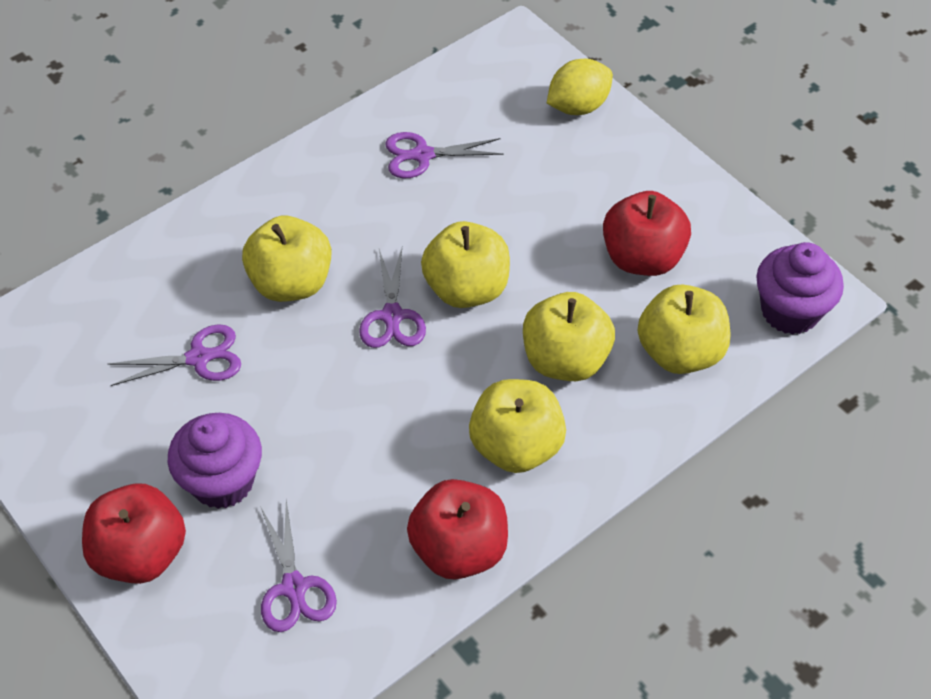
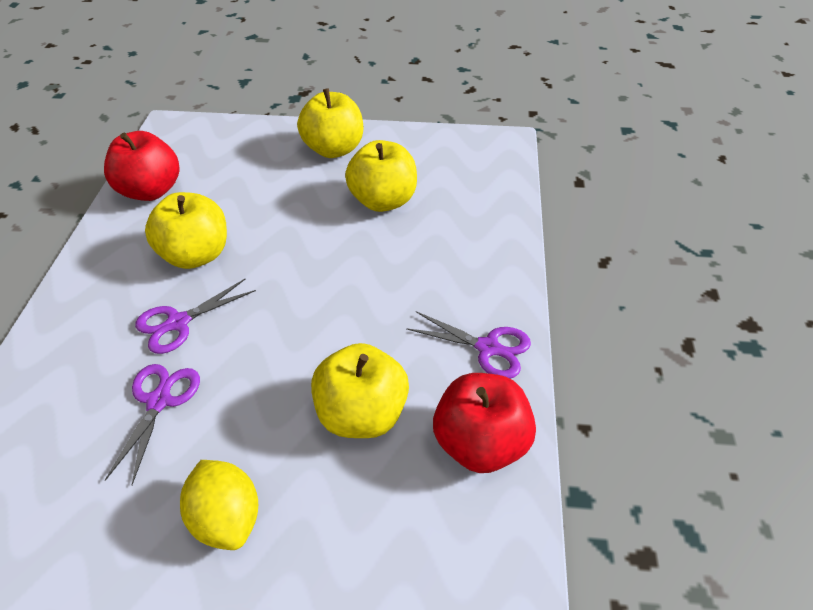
purple cupcake: 2 -> 0
purple scissors: 4 -> 3
red apple: 3 -> 2
yellow apple: 5 -> 4

